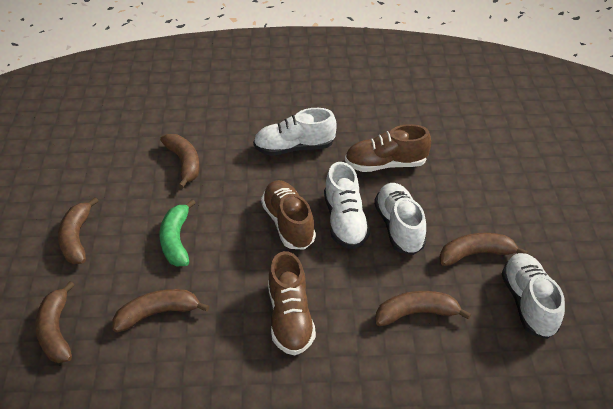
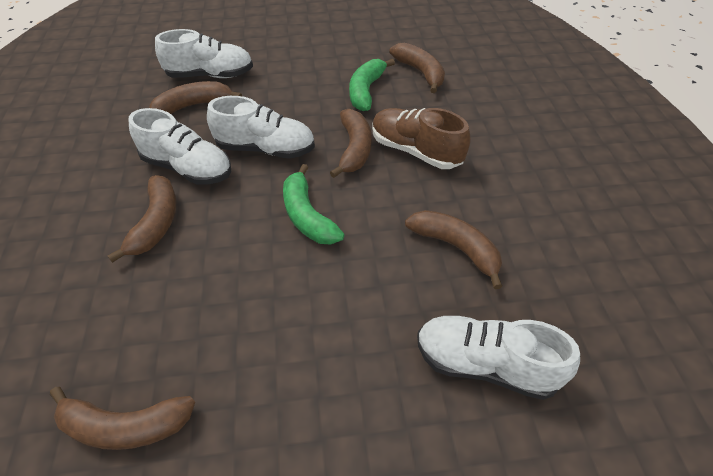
brown shoe: 3 -> 1
green banana: 1 -> 2

